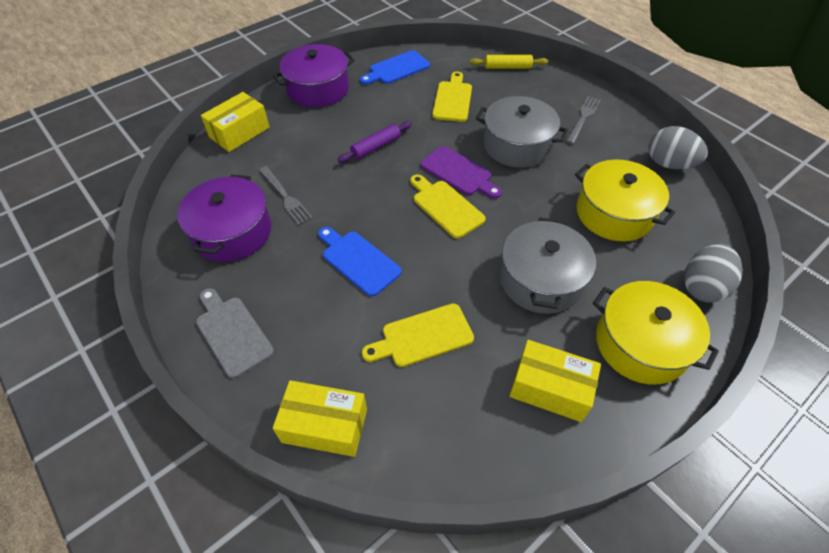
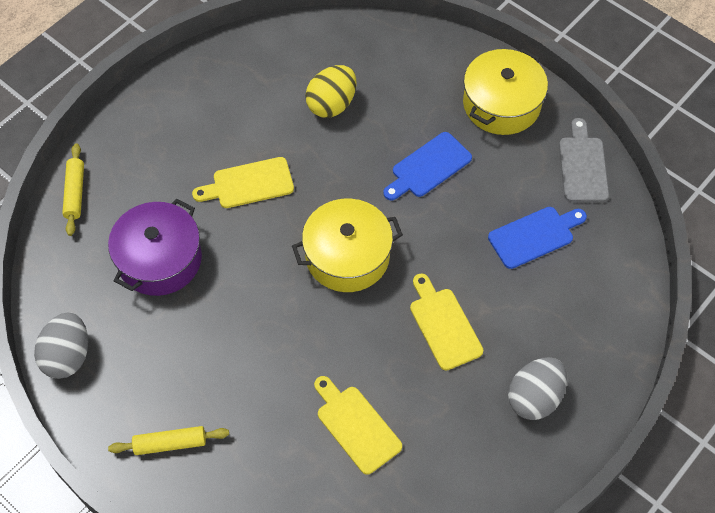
grey fork: 2 -> 0
grey pot: 2 -> 0
purple cutting board: 1 -> 0
purple pot: 2 -> 1
purple rolling pin: 1 -> 0
yellow box: 3 -> 0
yellow egg: 0 -> 1
yellow rolling pin: 1 -> 2

